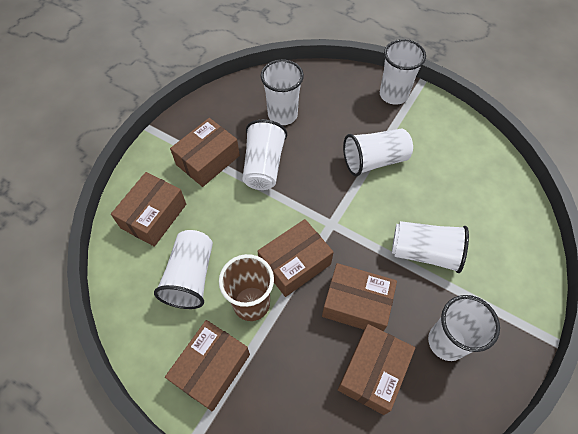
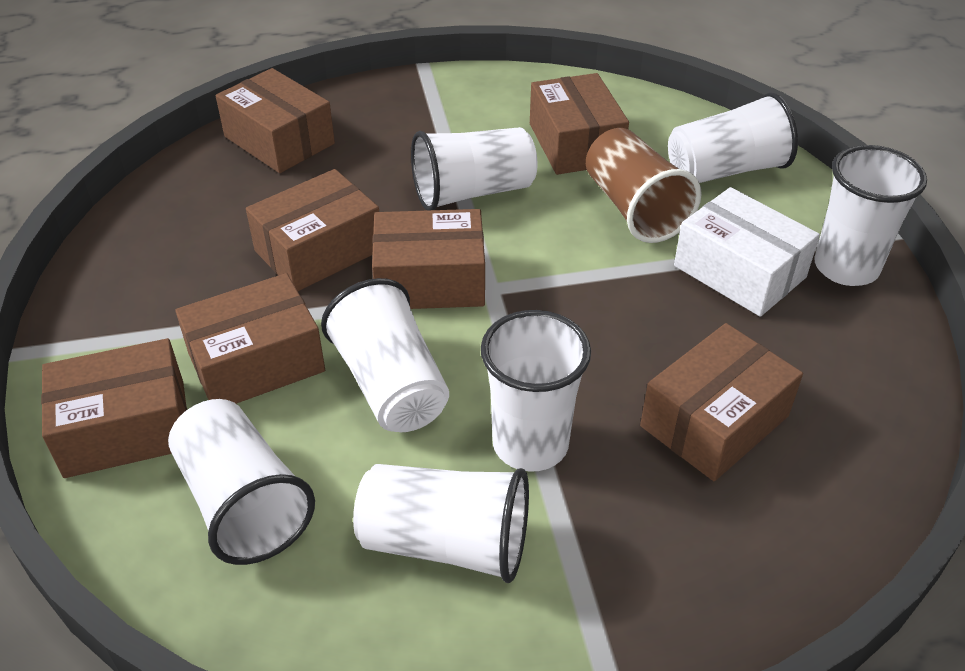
brown box: 6 -> 7
white box: 0 -> 1

